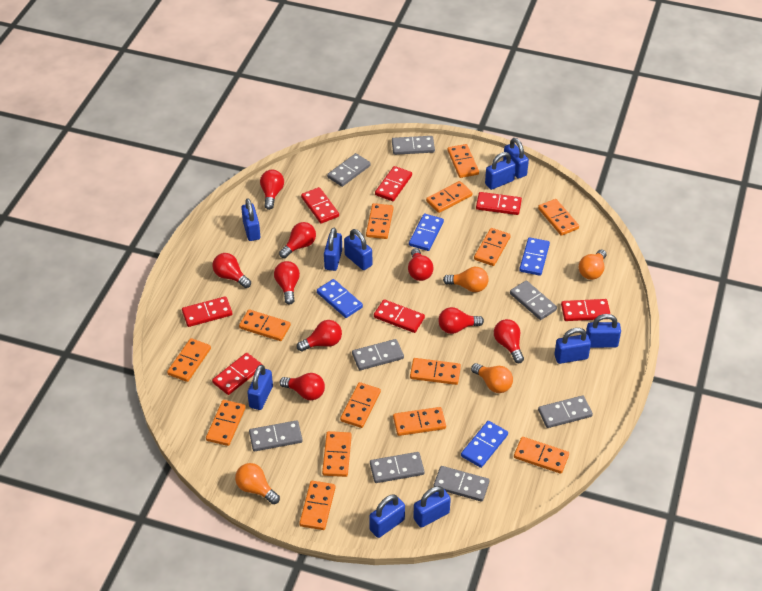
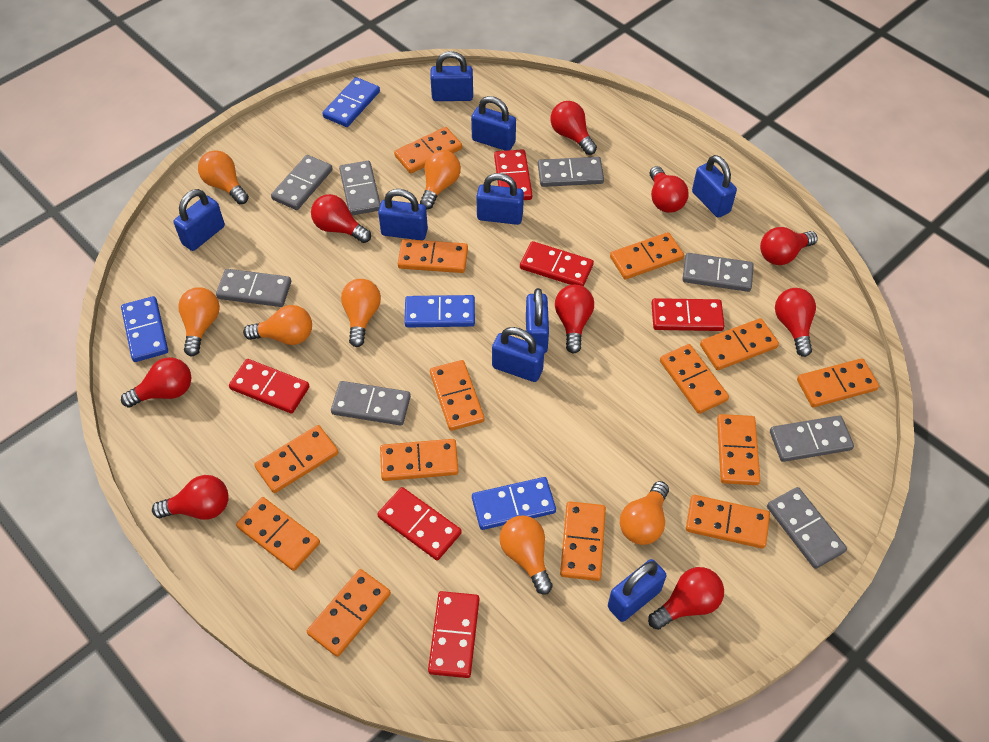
blue padlock: 10 -> 9
orange light bulb: 4 -> 7
red domino: 7 -> 6

